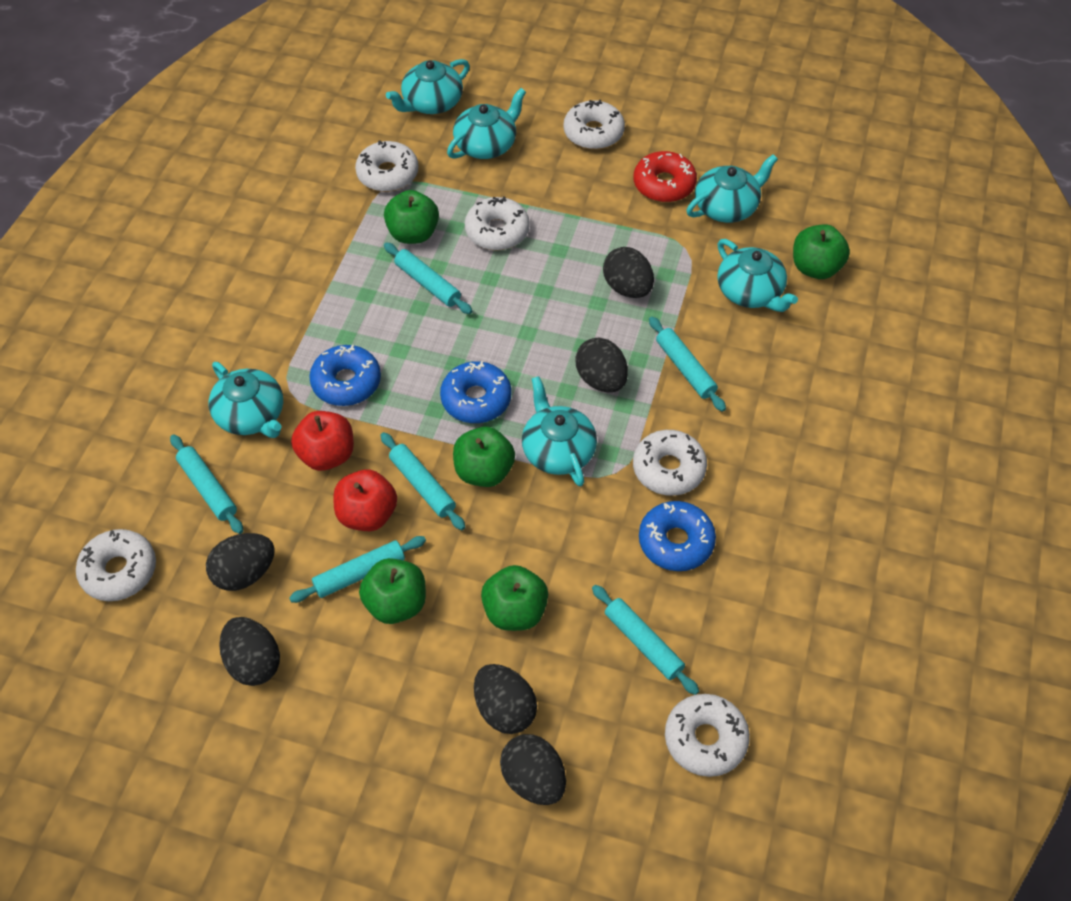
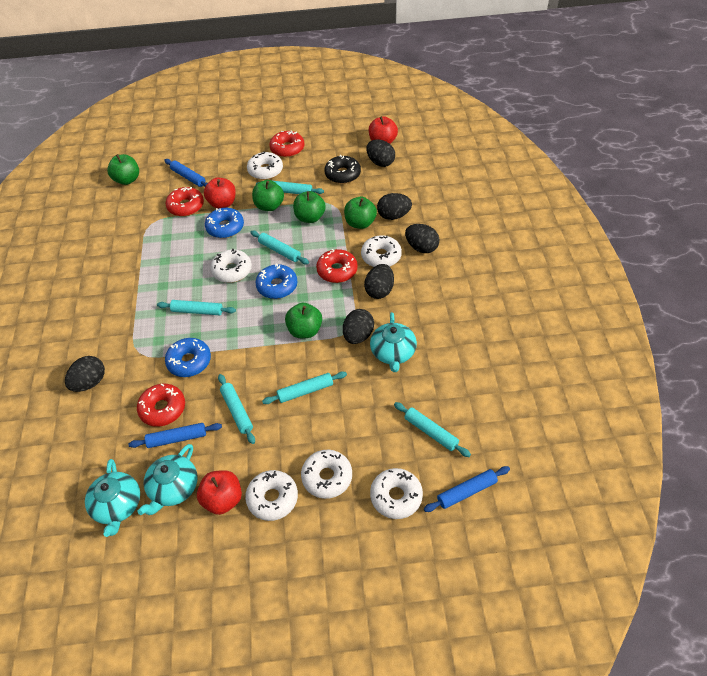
black donut: 0 -> 1
blue rolling pin: 0 -> 3
red apple: 2 -> 3
red donut: 1 -> 4
turquoise teapot: 6 -> 3

